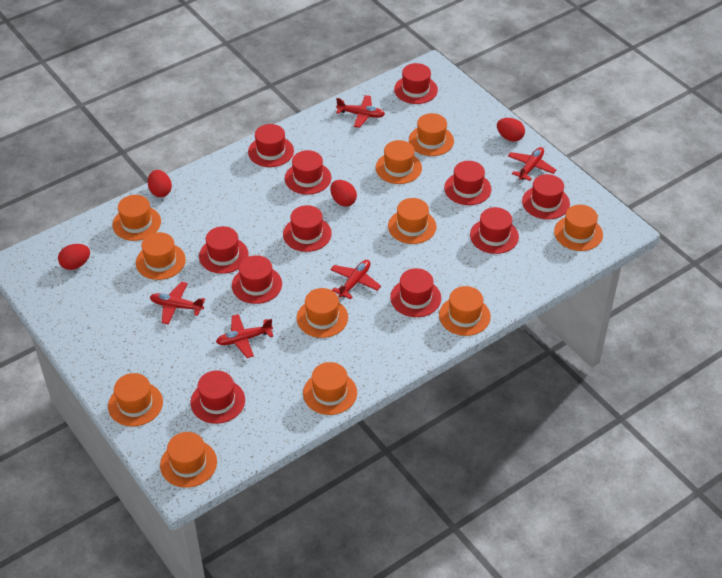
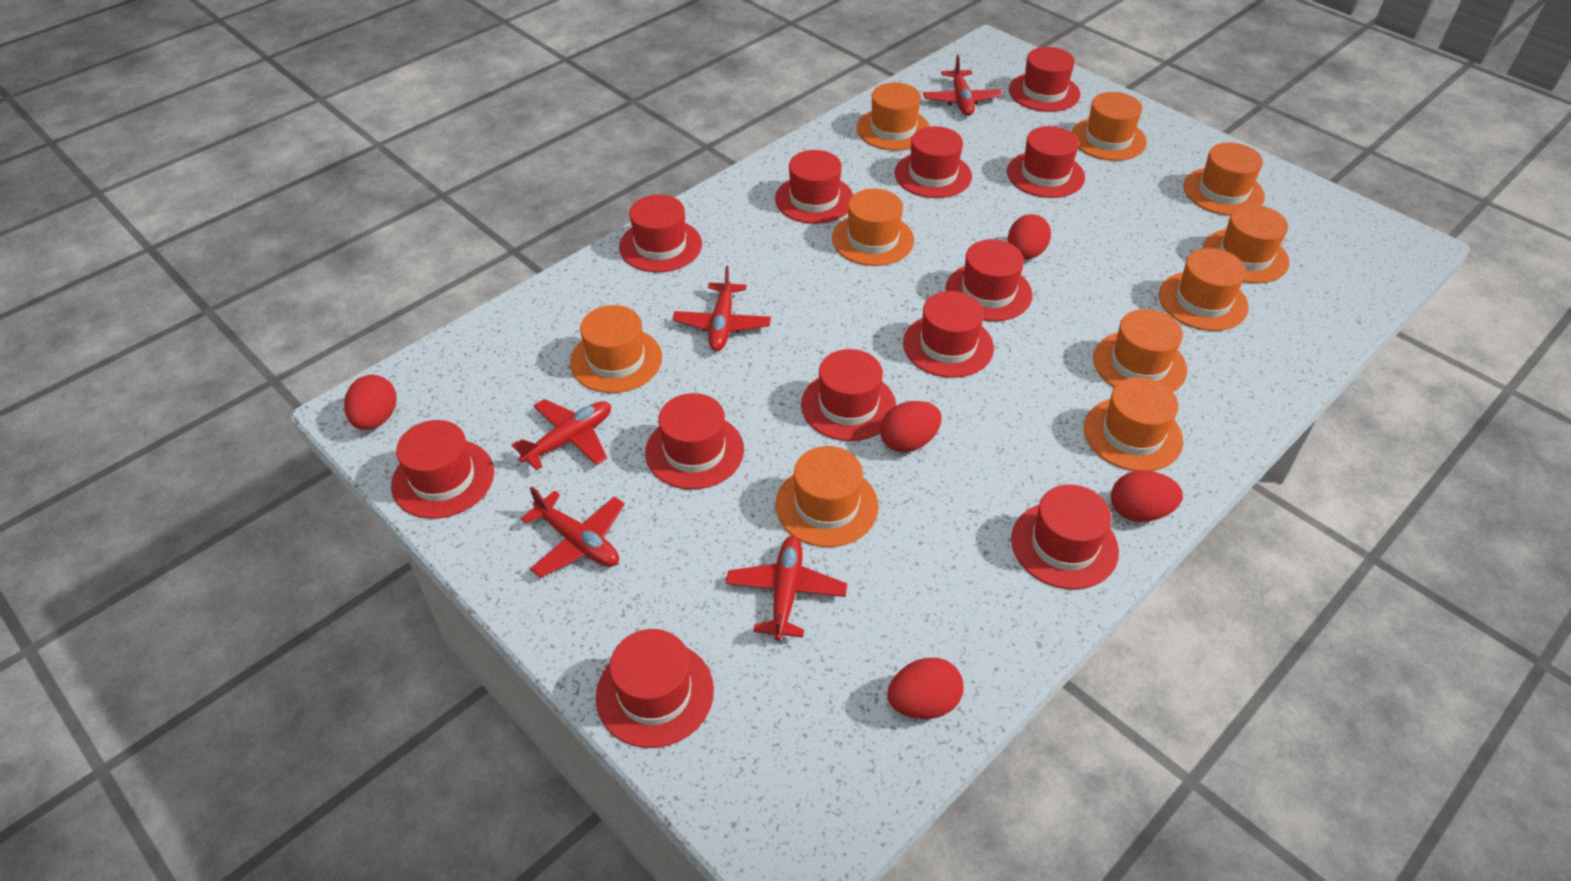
orange hat: 11 -> 10
red egg: 4 -> 5
red hat: 11 -> 12

